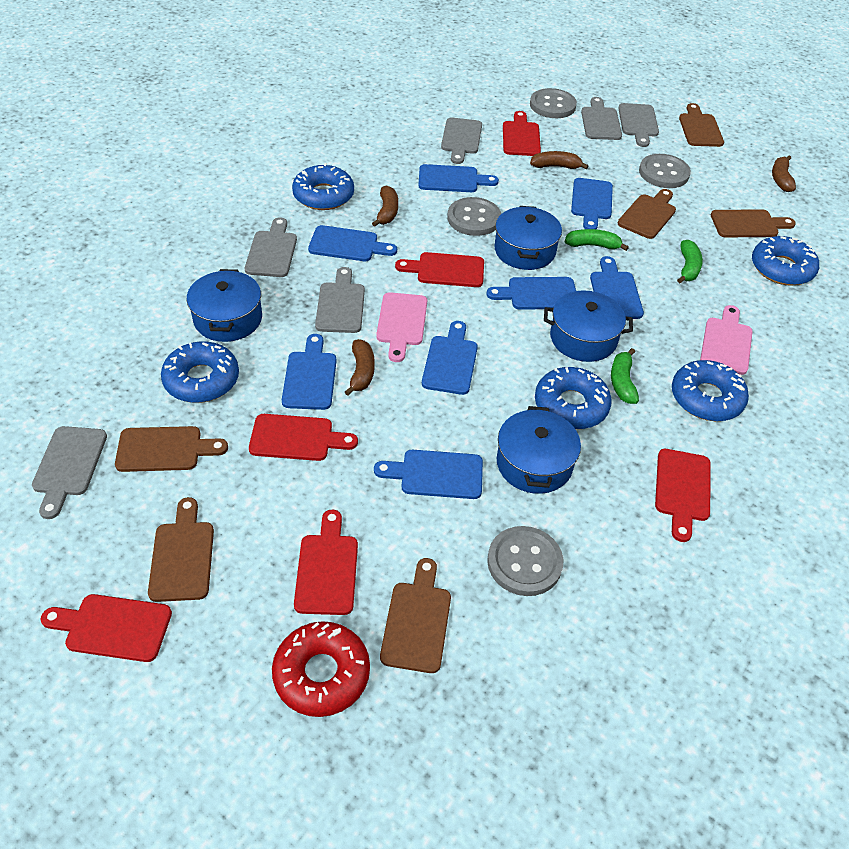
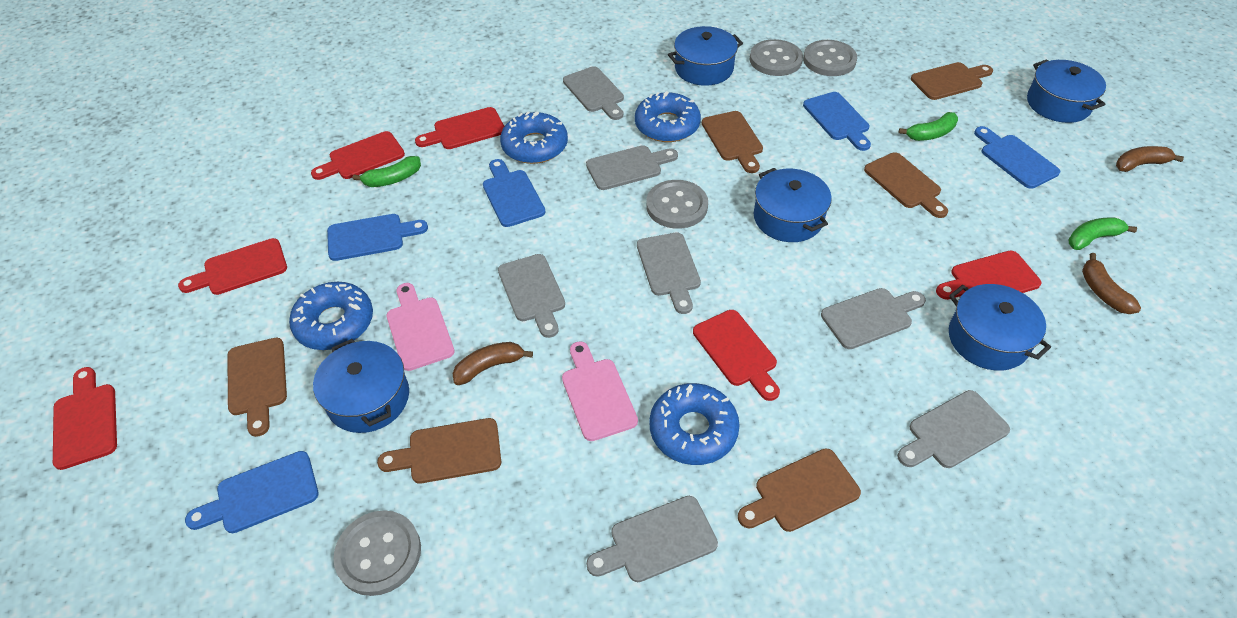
blue cutting board: 8 -> 5
blue donut: 5 -> 4
blue pot: 4 -> 5
brown banana: 4 -> 3
grey cutting board: 6 -> 7
red donut: 1 -> 0

